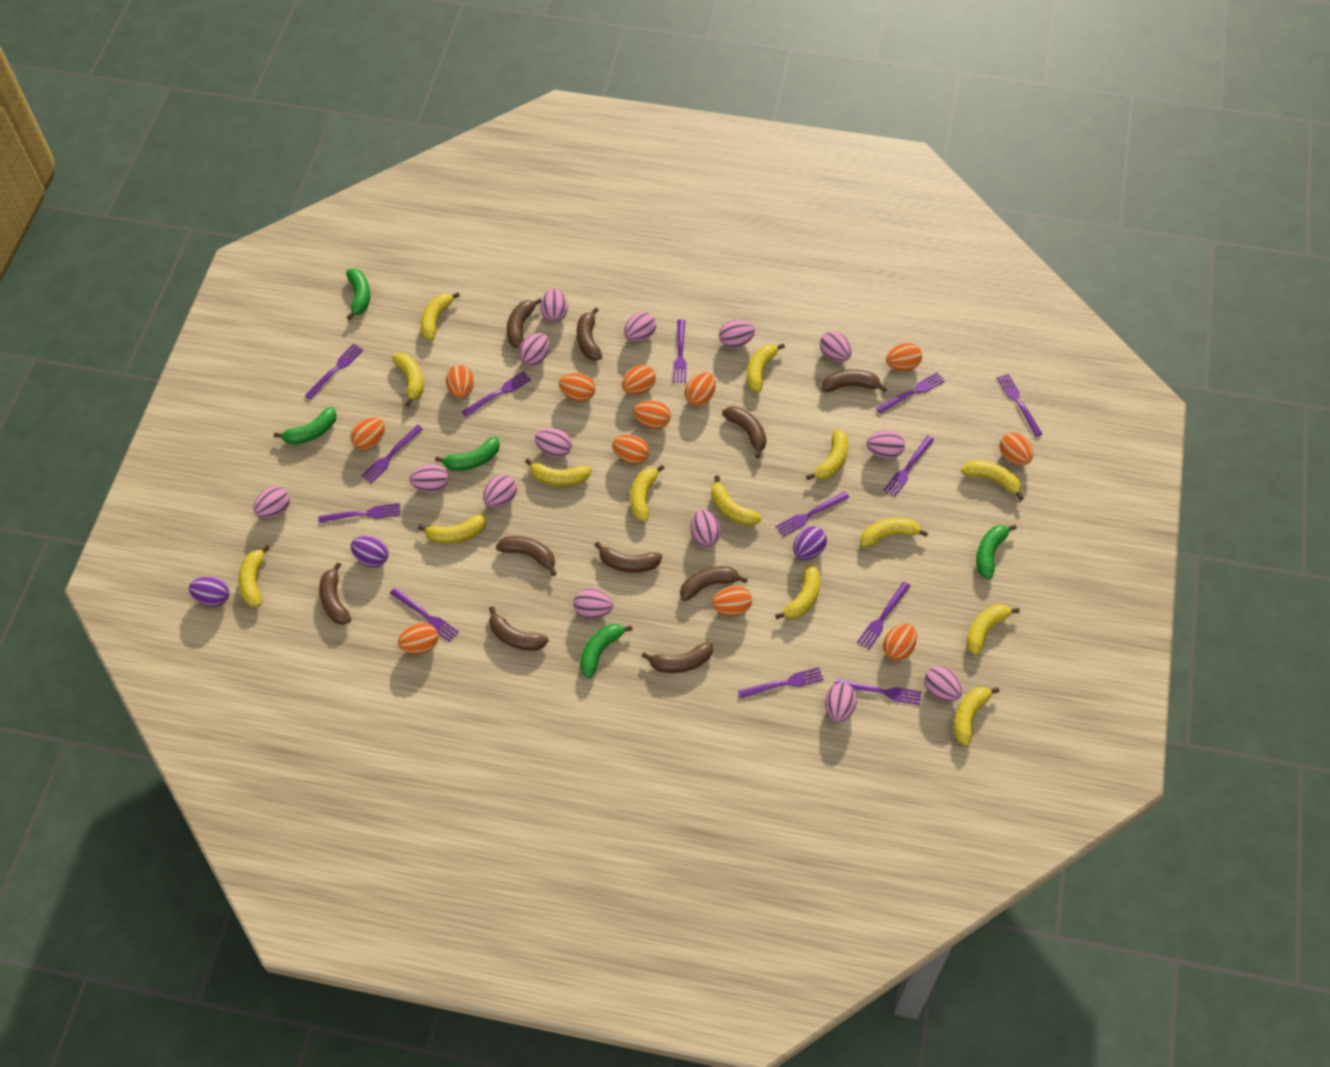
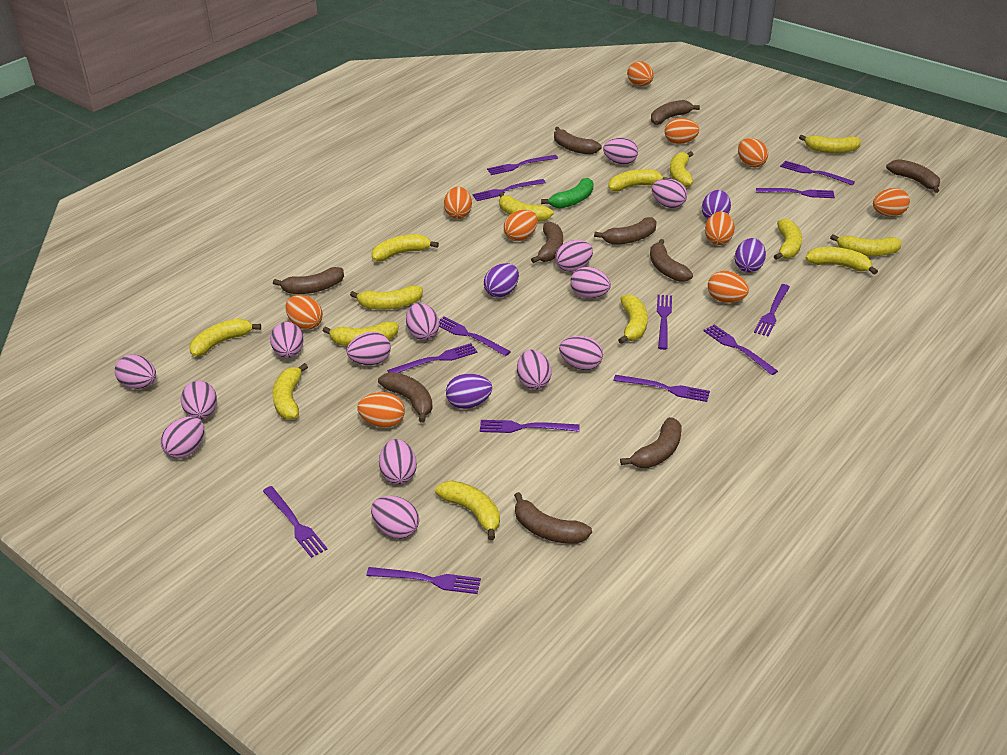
green banana: 5 -> 1
orange egg: 12 -> 10
purple egg: 3 -> 4

